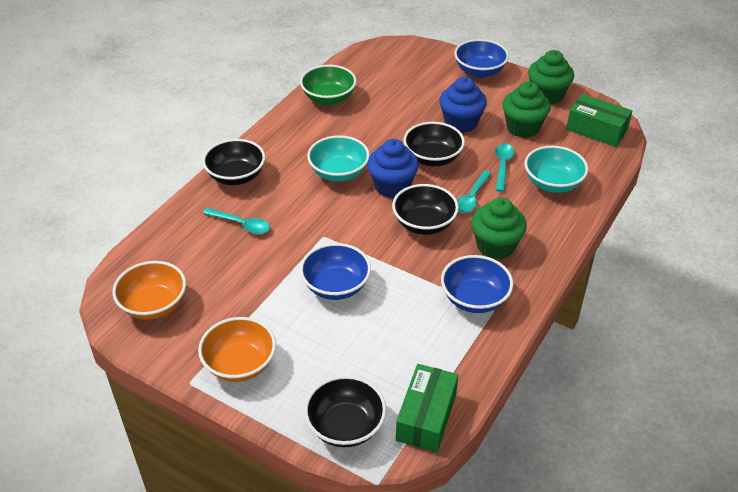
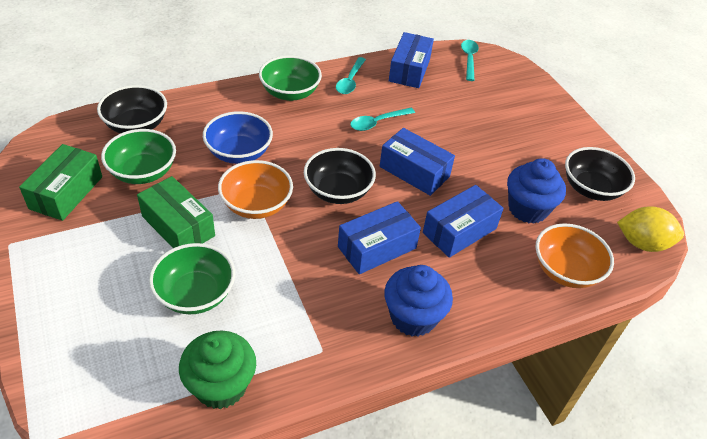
black bowl: 4 -> 3
blue bowl: 3 -> 1
blue box: 0 -> 4
green bowl: 1 -> 3
green cupcake: 3 -> 1
turquoise bowl: 2 -> 0
yellow lemon: 0 -> 1

